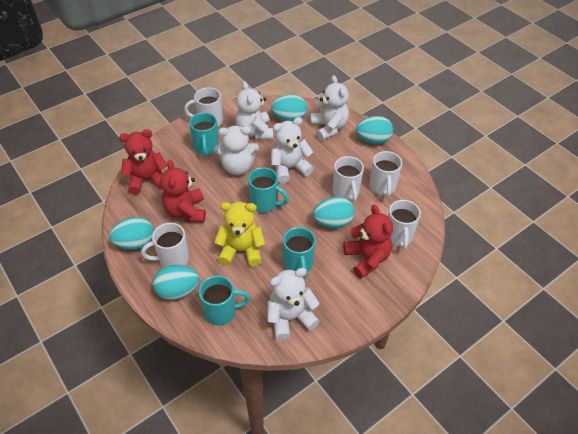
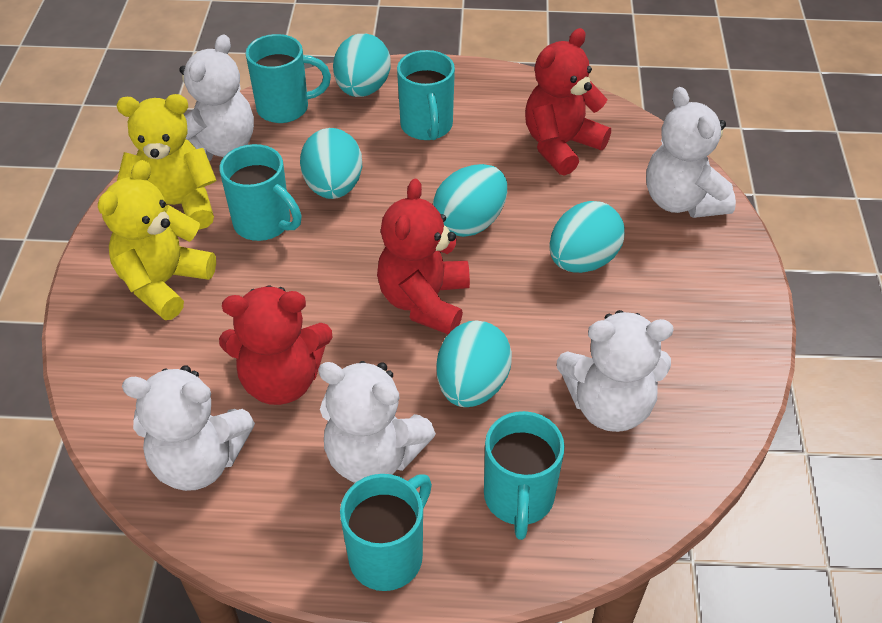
turquoise mug: 4 -> 5
white mug: 5 -> 0
yellow teddy bear: 1 -> 2

